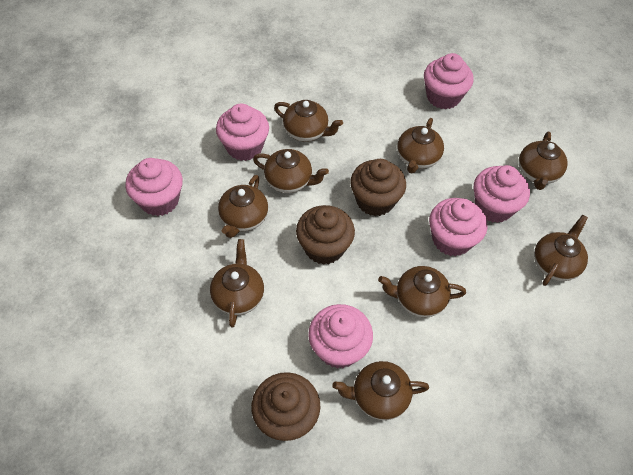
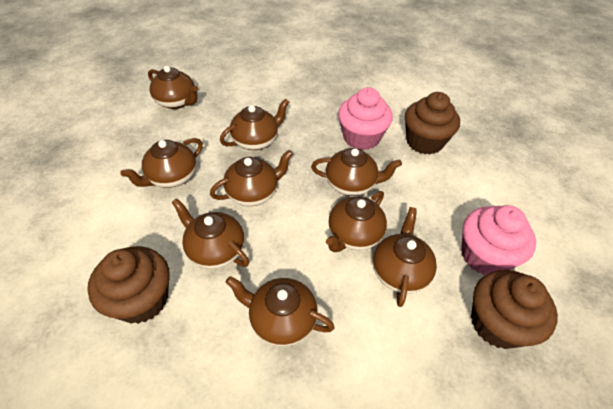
pink cupcake: 6 -> 2

